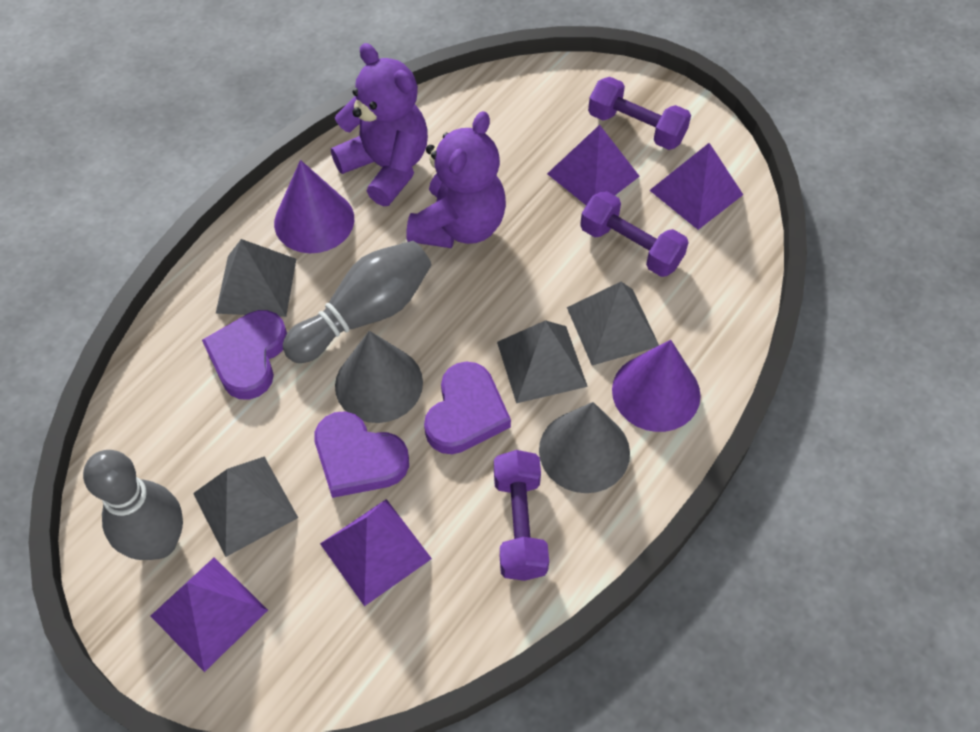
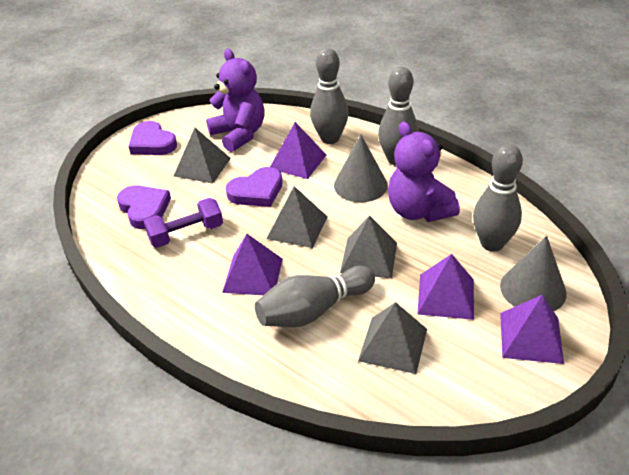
grey bowling pin: 2 -> 4
purple cone: 2 -> 0
purple dumbbell: 3 -> 1

